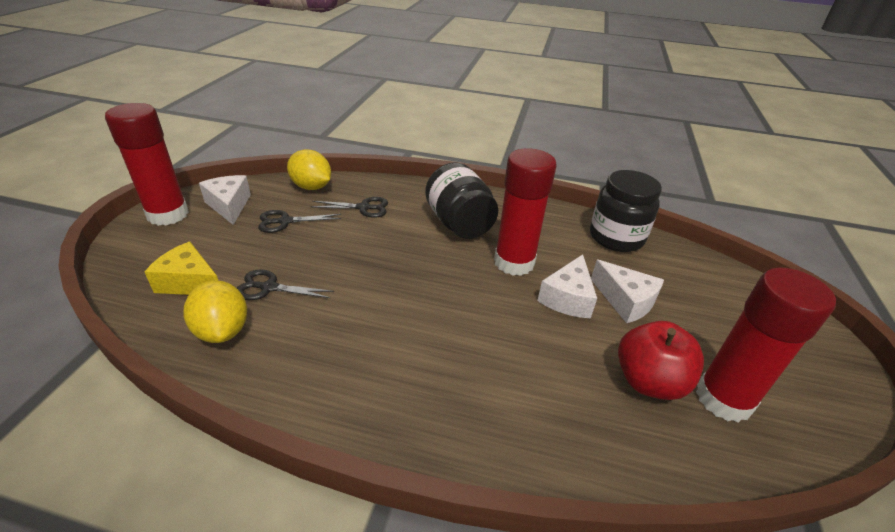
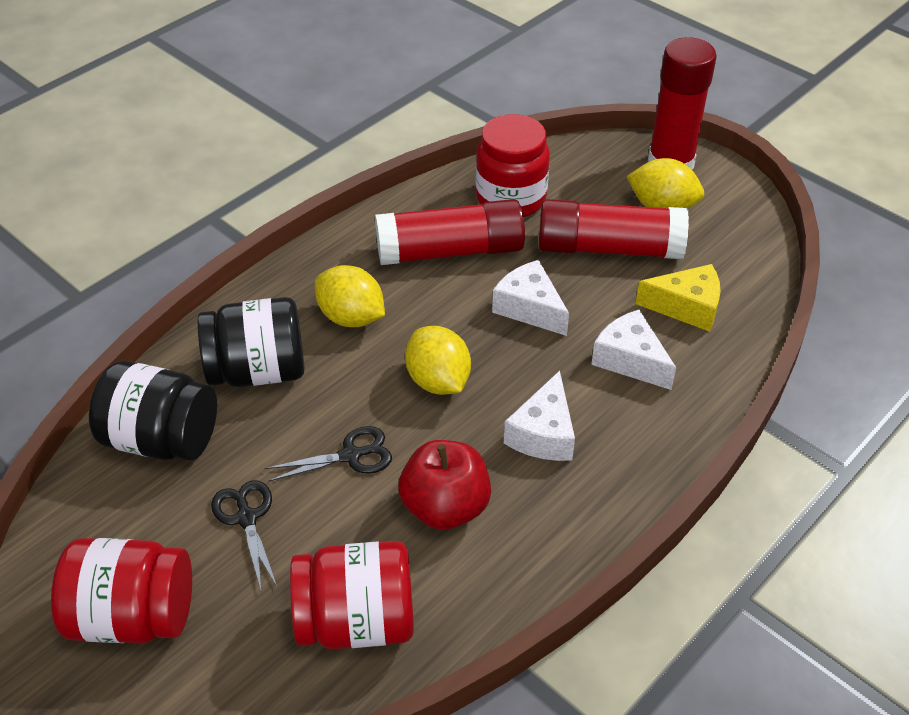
black scissors: 3 -> 2
red jar: 0 -> 3
yellow lemon: 2 -> 3

